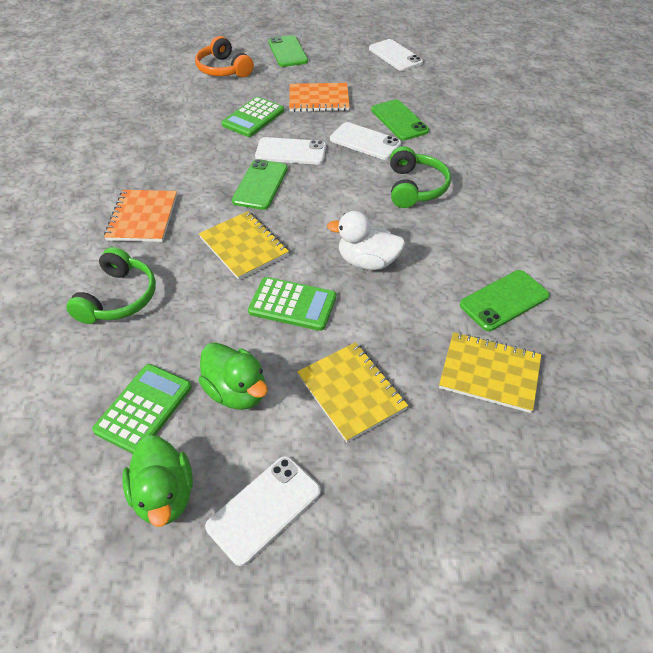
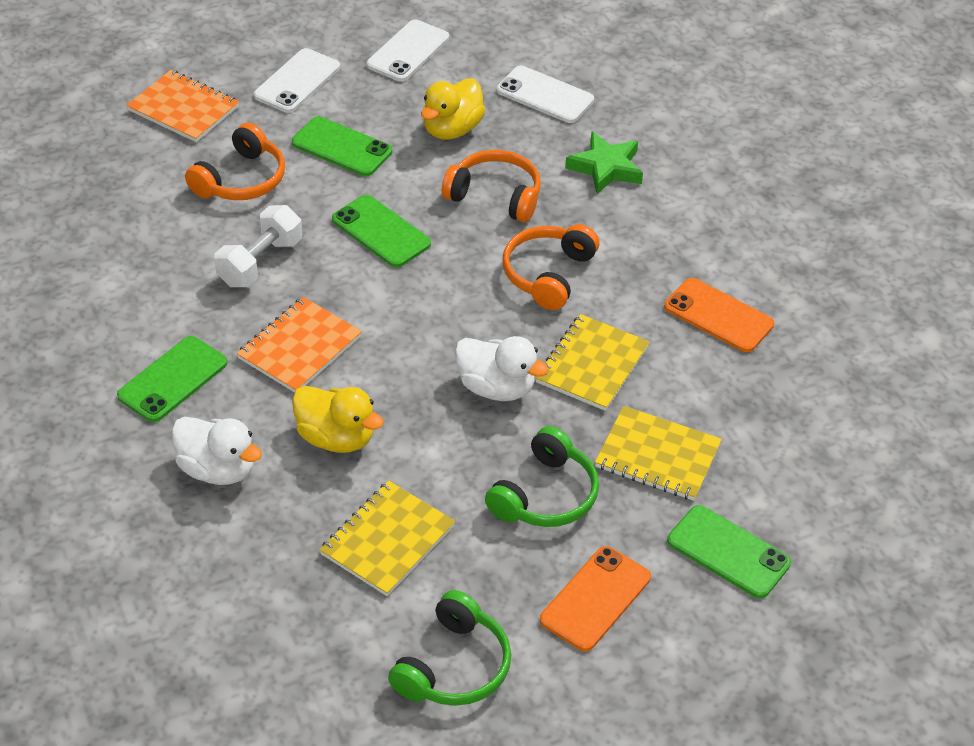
green calculator: 3 -> 0
green duck: 2 -> 0
green star: 0 -> 1
orange headphones: 1 -> 3
orange phone: 0 -> 2
white duck: 1 -> 2
white dumbbell: 0 -> 1
white phone: 4 -> 3
yellow duck: 0 -> 2

